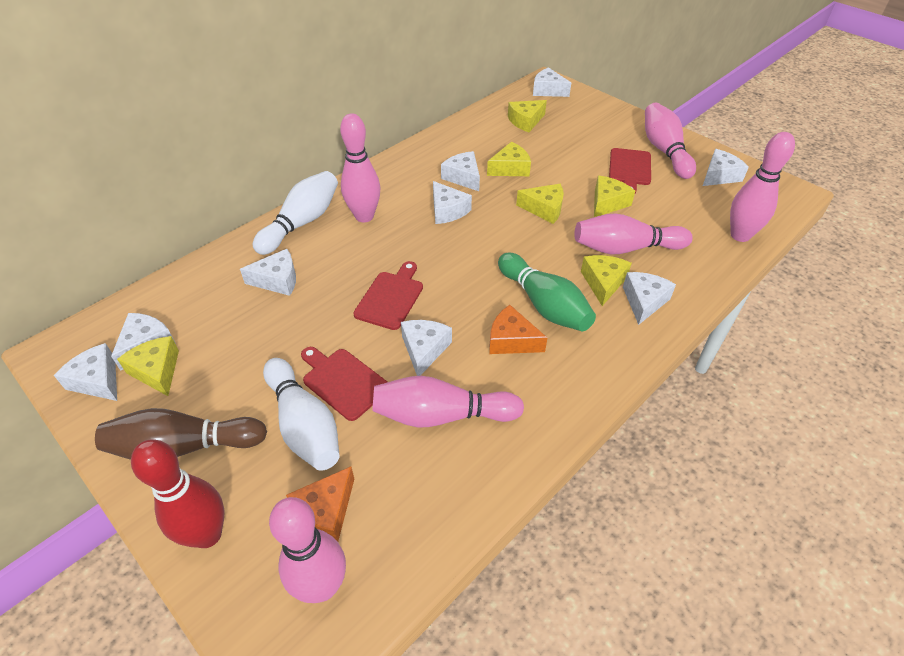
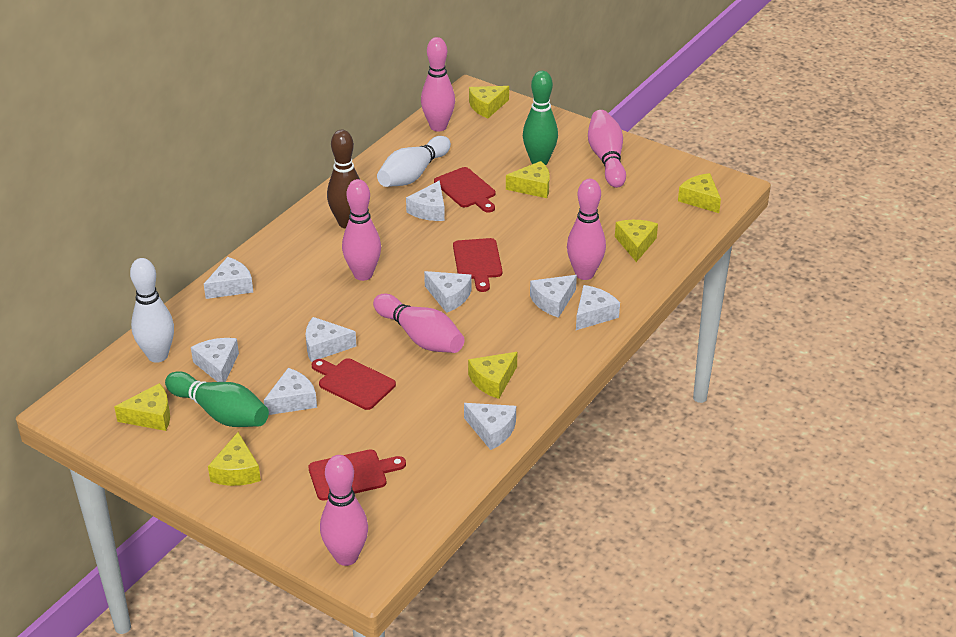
green bowling pin: 1 -> 2
orange cheese: 2 -> 0
red bowling pin: 1 -> 0
red cutting board: 3 -> 4
yellow cheese: 6 -> 7

